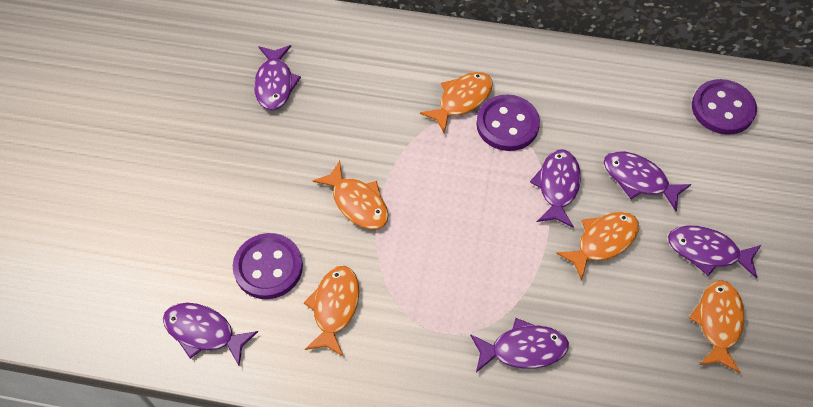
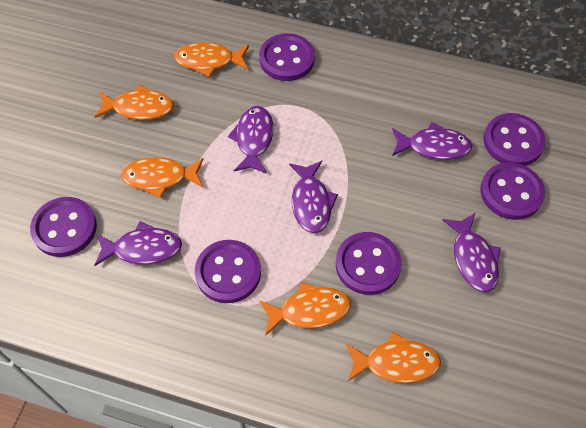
purple button: 3 -> 6
purple fish: 6 -> 5

